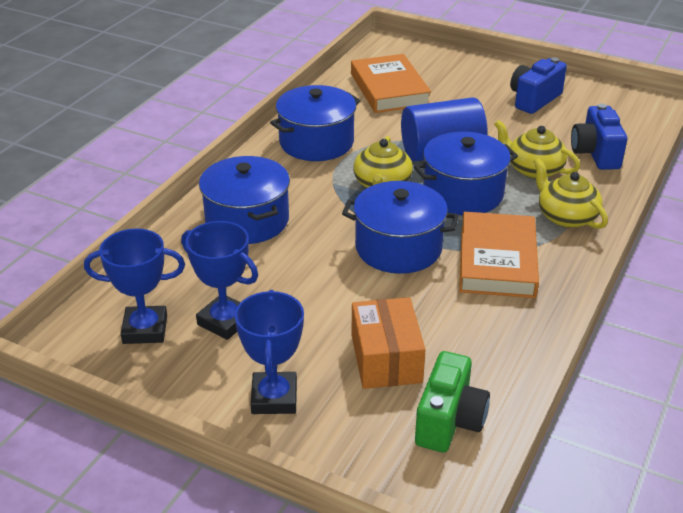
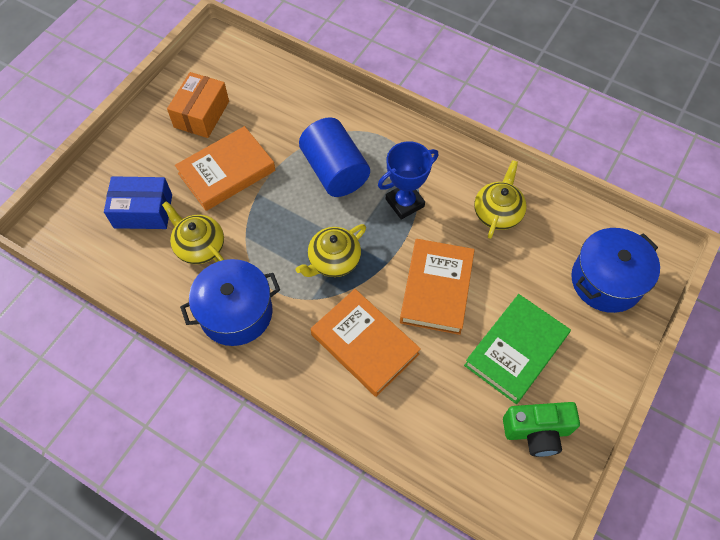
blue box: 0 -> 1
blue camera: 2 -> 0
blue pot: 4 -> 2
blue trophy: 3 -> 1
green book: 0 -> 1
orange book: 2 -> 3

